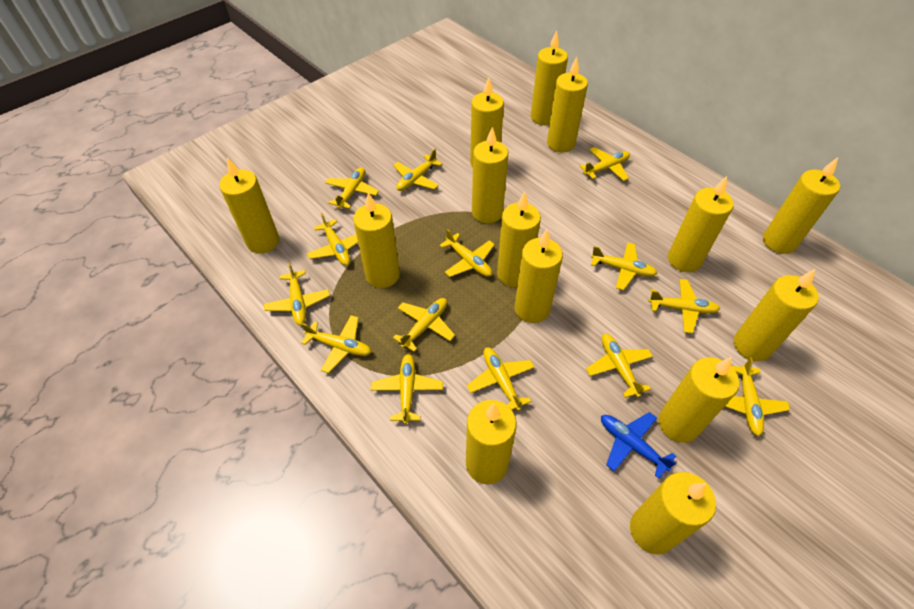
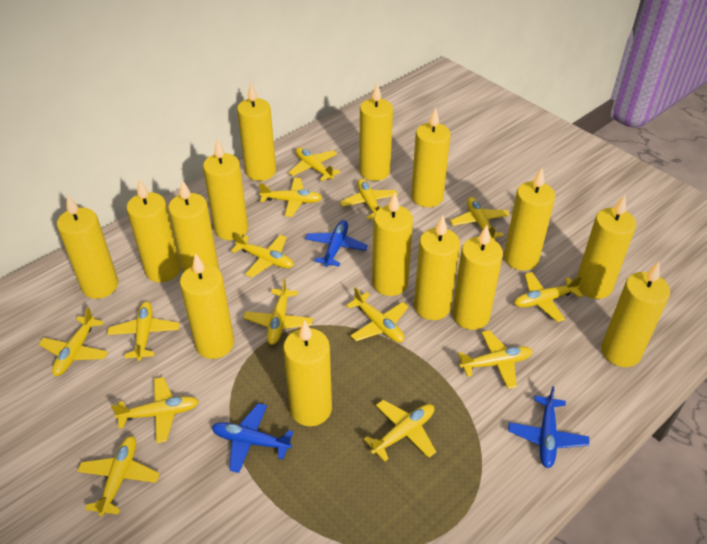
blue plane: 1 -> 3
yellow candle: 14 -> 15

